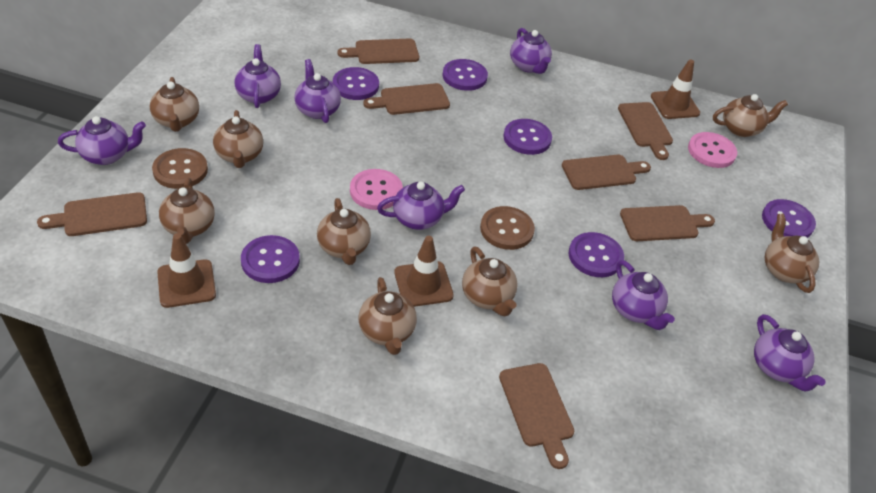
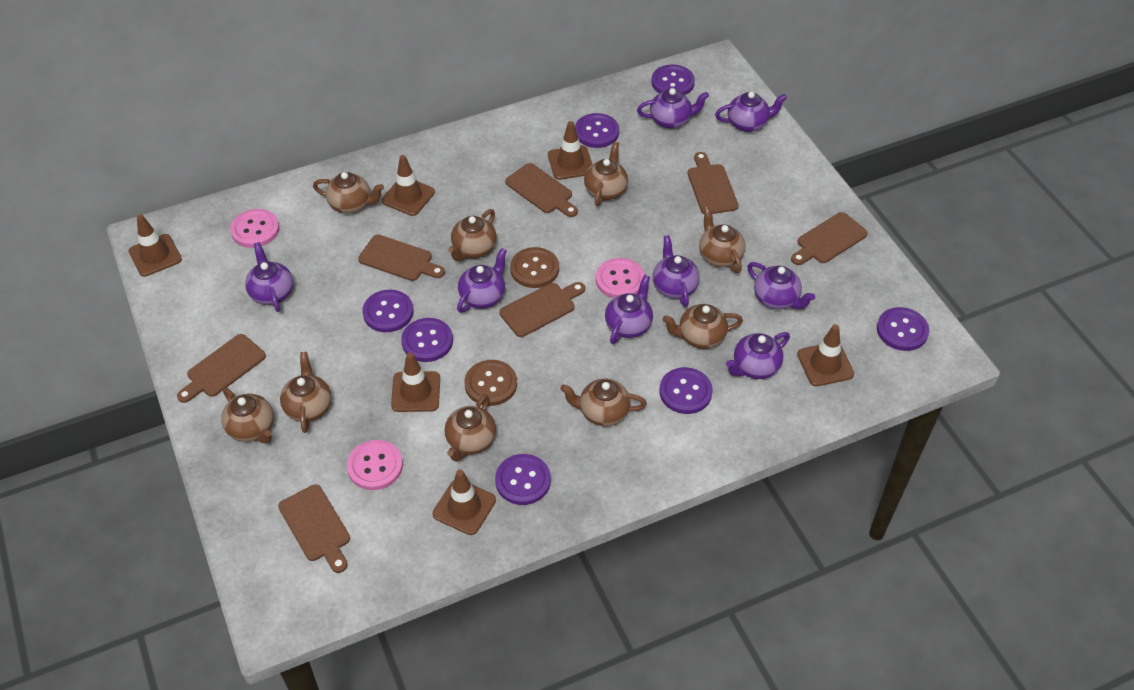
brown teapot: 8 -> 9
brown traffic cone: 3 -> 6
pink button: 2 -> 3
purple button: 6 -> 7
purple teapot: 7 -> 8

